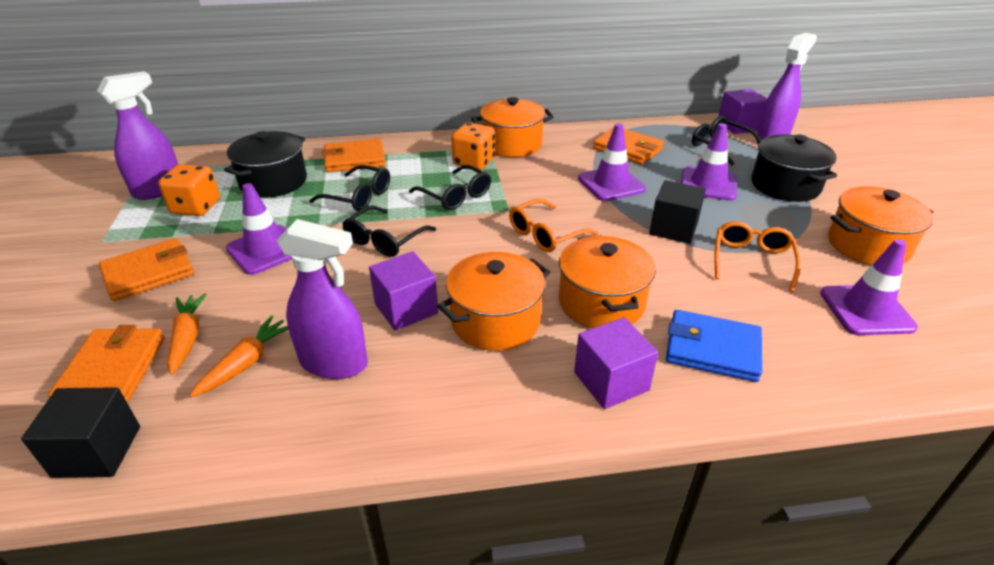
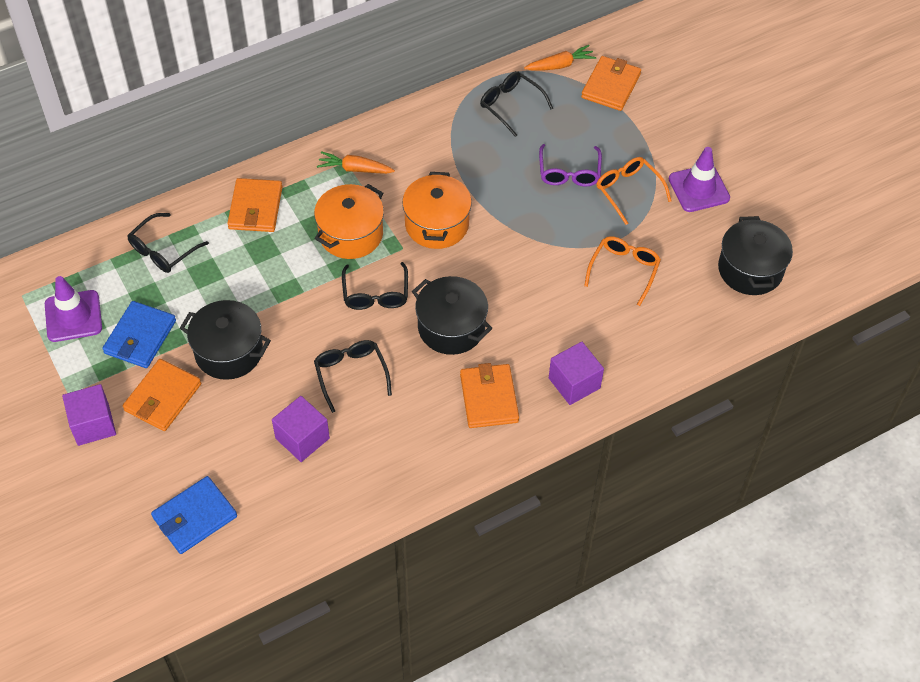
black cube: 2 -> 0
black pot: 2 -> 3
blue wallet: 1 -> 2
orange dice: 2 -> 0
orange pot: 4 -> 2
purple glasses: 0 -> 1
purple spray bottle: 3 -> 0
purple traffic cone: 4 -> 2

